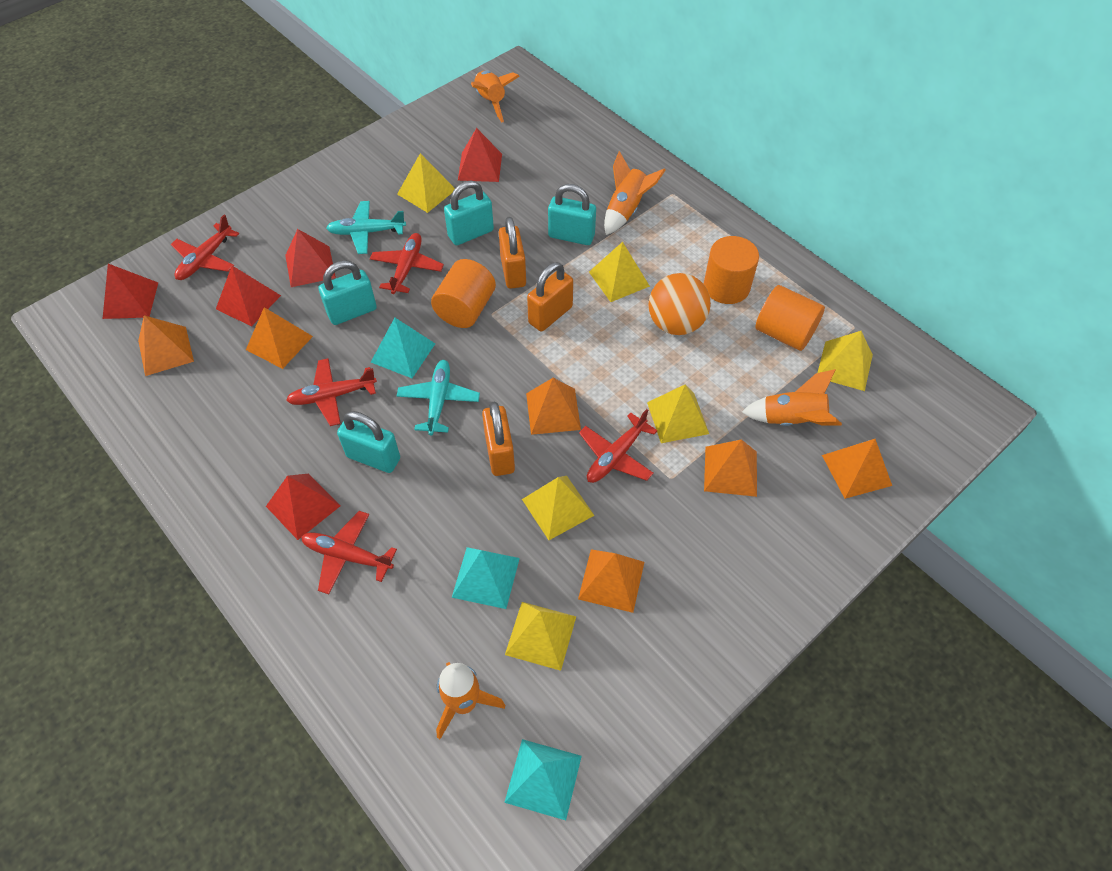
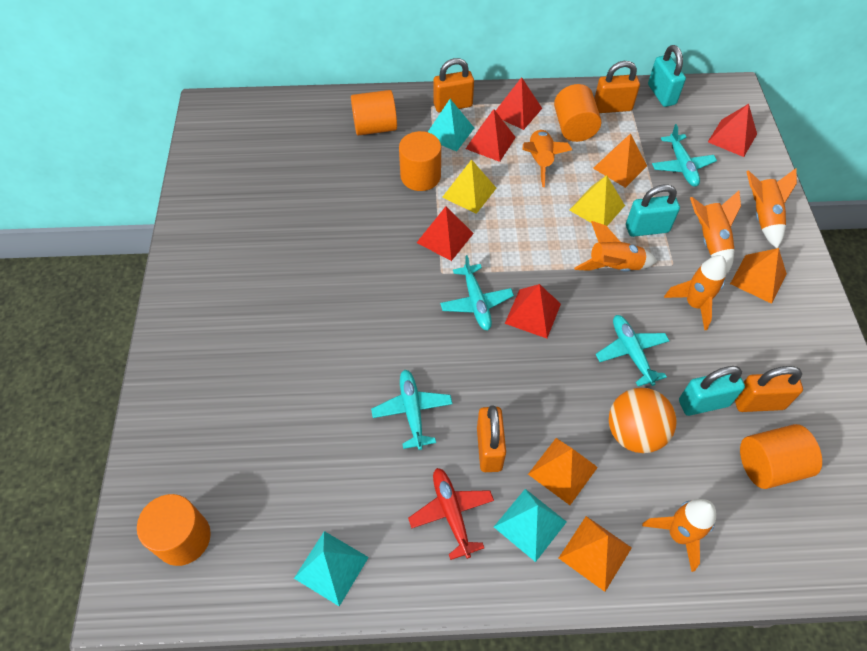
orange cylinder: 3 -> 5
orange padlock: 3 -> 4
orange pyramid: 6 -> 4
orange rocket: 4 -> 6
red plane: 5 -> 1
turquoise padlock: 4 -> 3
turquoise plane: 2 -> 4
yellow pyramid: 6 -> 2

